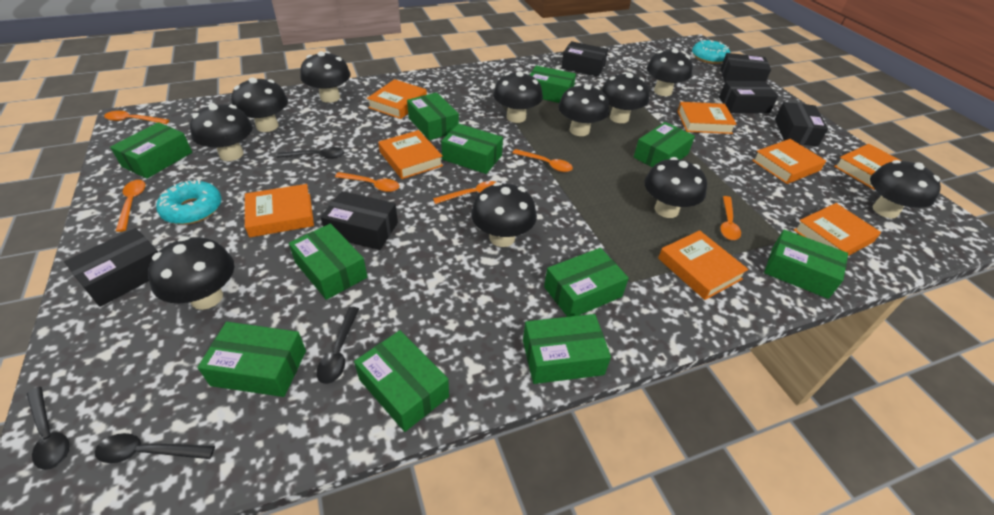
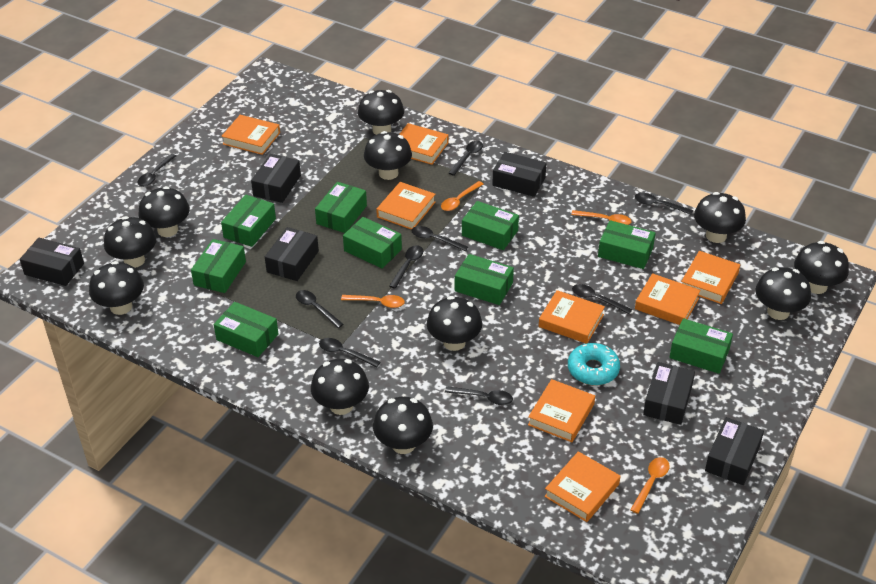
black spoon: 4 -> 9
green box: 11 -> 9
orange spoon: 6 -> 4
turquoise donut: 2 -> 1

